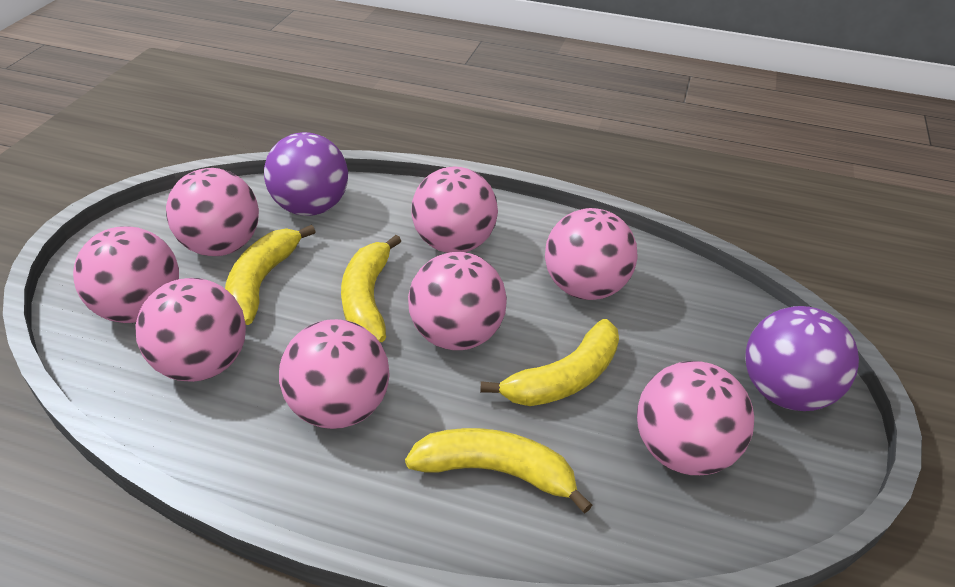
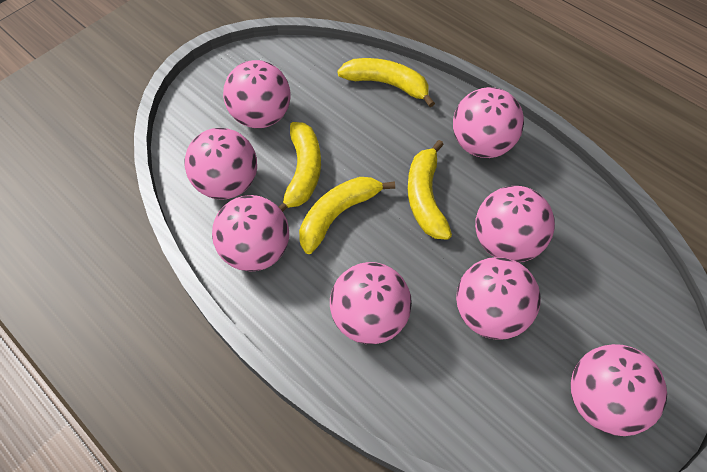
purple ball: 2 -> 0

